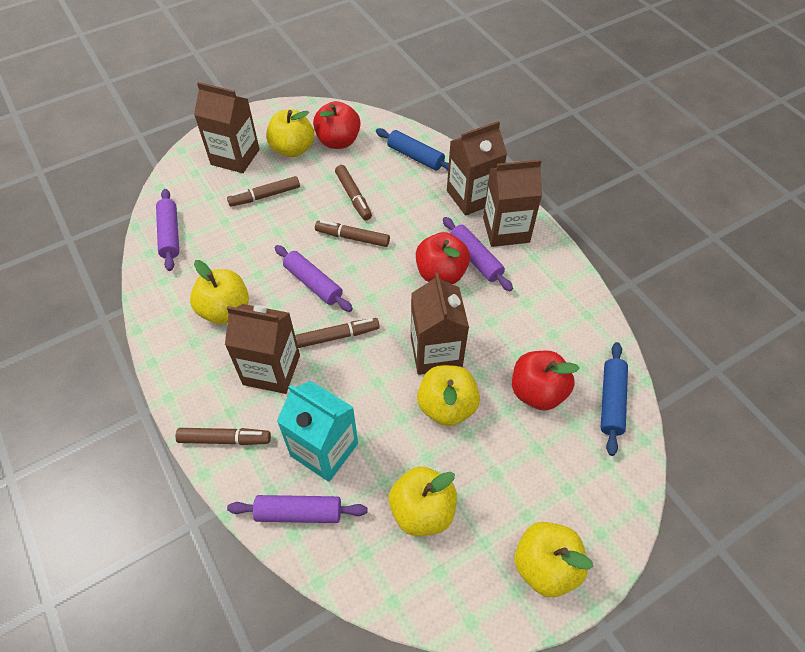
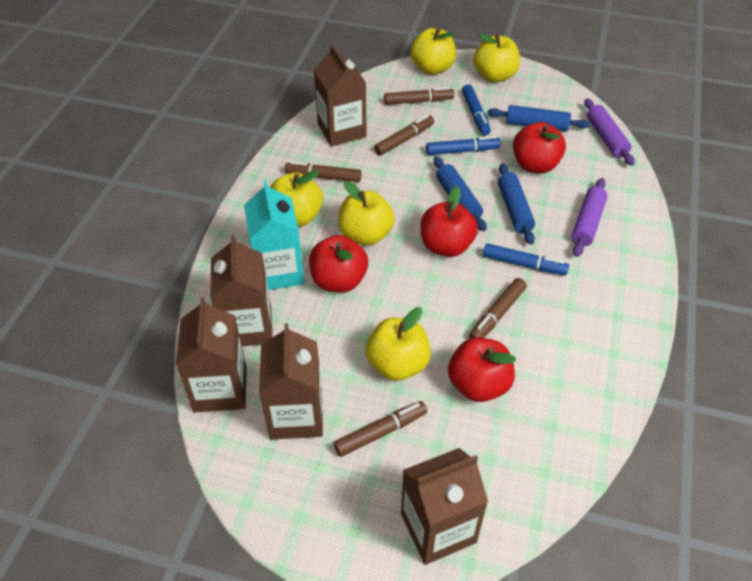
blue marker: 0 -> 3
blue rolling pin: 2 -> 3
purple rolling pin: 4 -> 2
red apple: 3 -> 4

